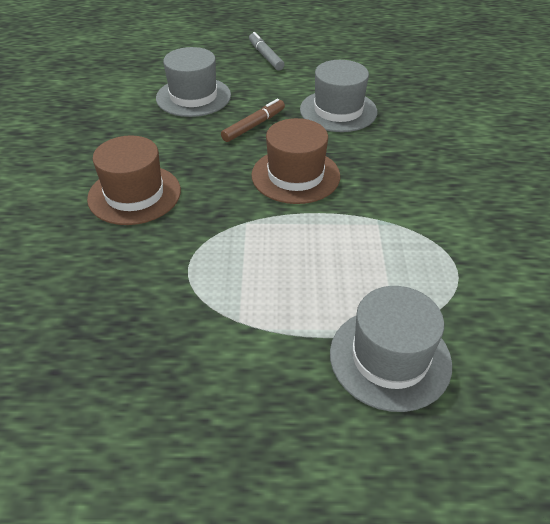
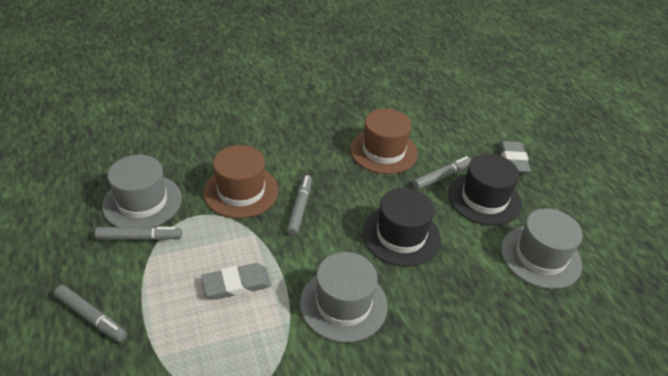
black hat: 0 -> 2
brown marker: 1 -> 0
grey eraser: 0 -> 2
grey marker: 1 -> 4

